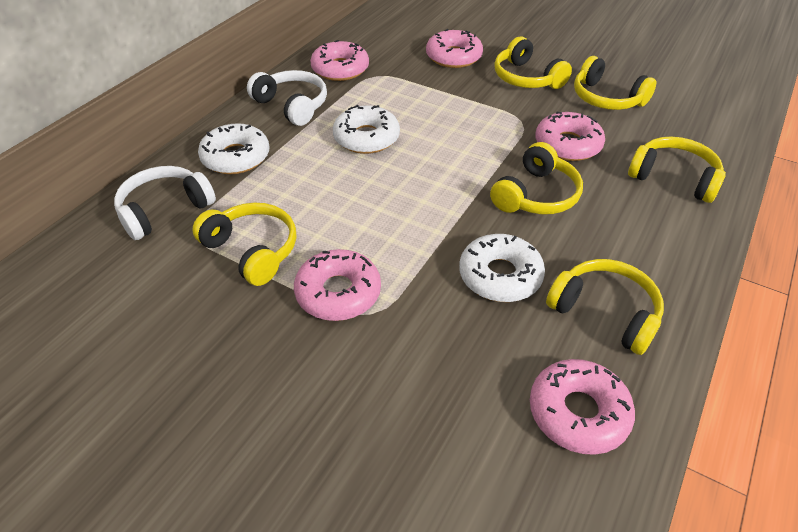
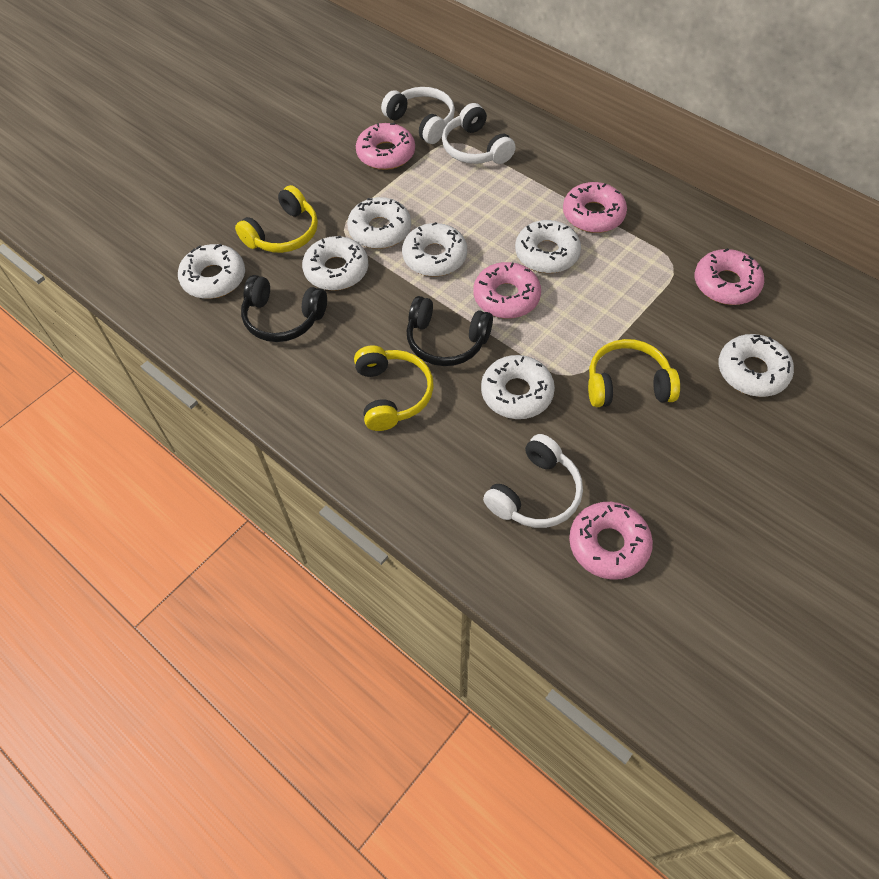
black headphones: 0 -> 2
white donut: 3 -> 7
white headphones: 2 -> 3
yellow headphones: 6 -> 3

